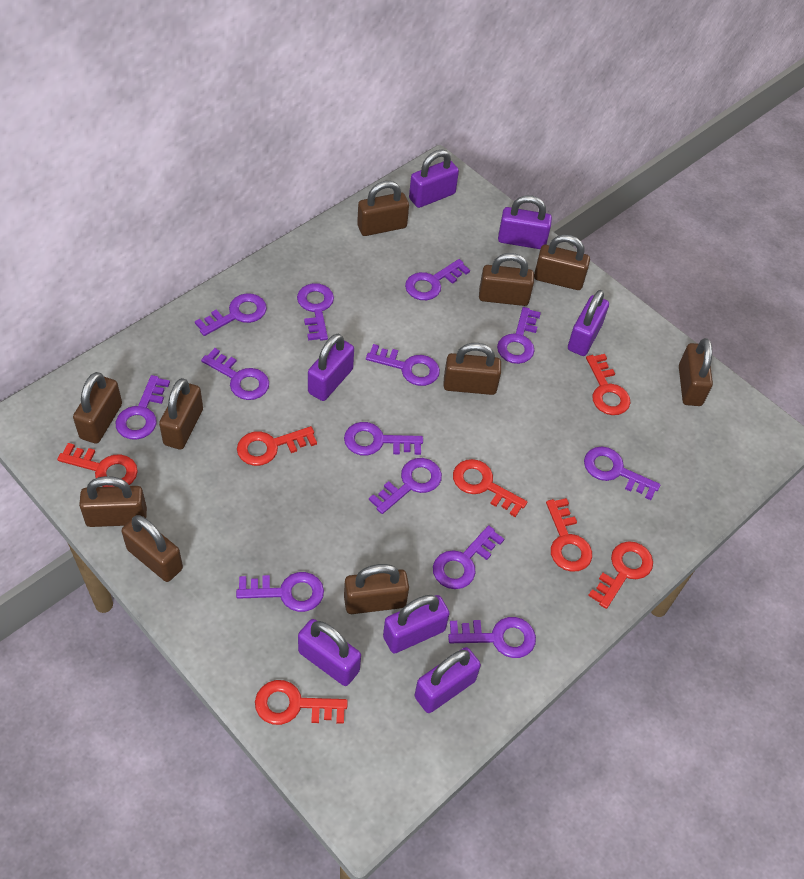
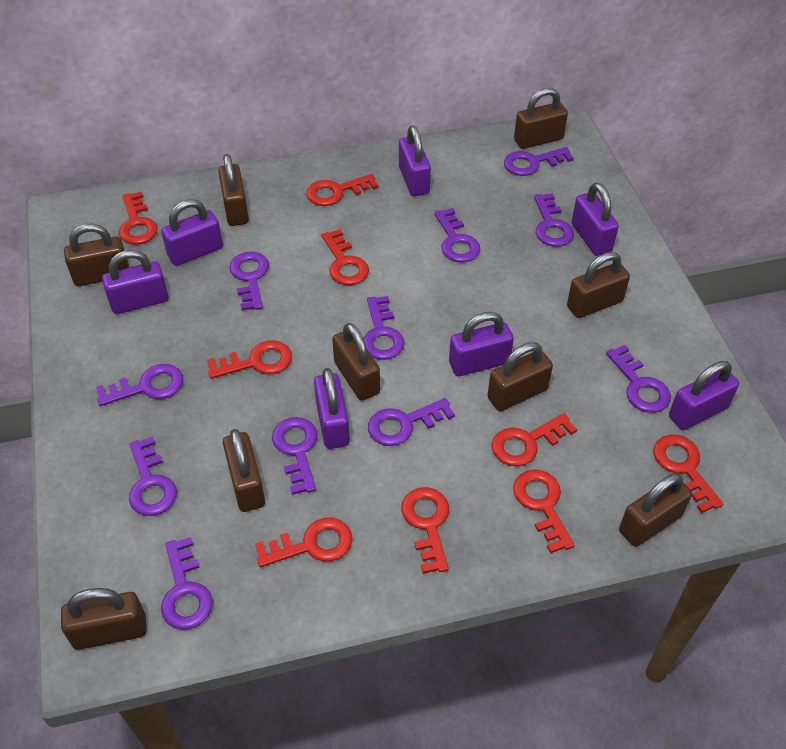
brown padlock: 10 -> 9
purple key: 13 -> 11
red key: 7 -> 9

